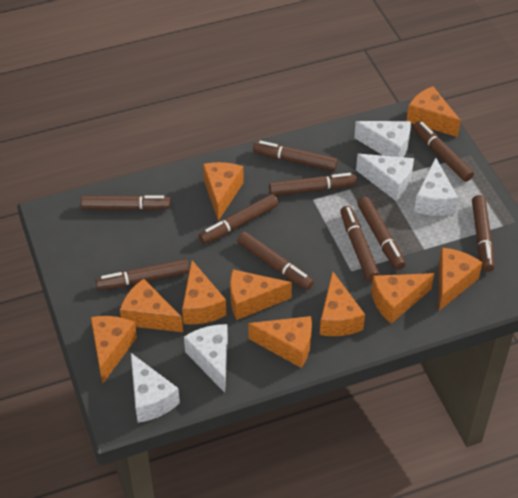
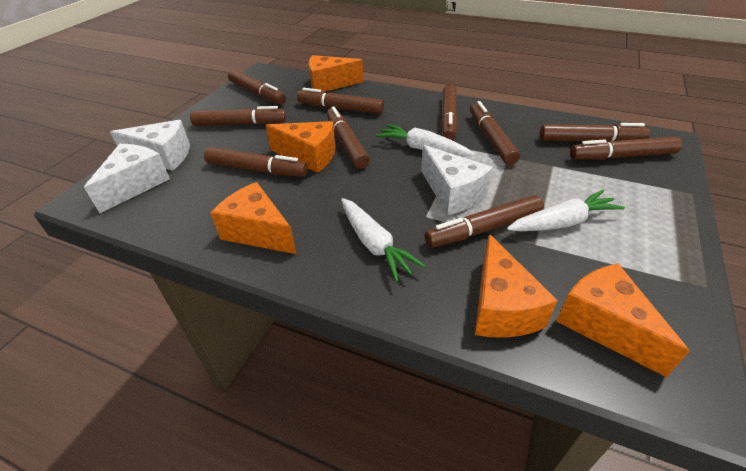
orange cheese: 10 -> 5
white carrot: 0 -> 3
white cheese: 5 -> 3

